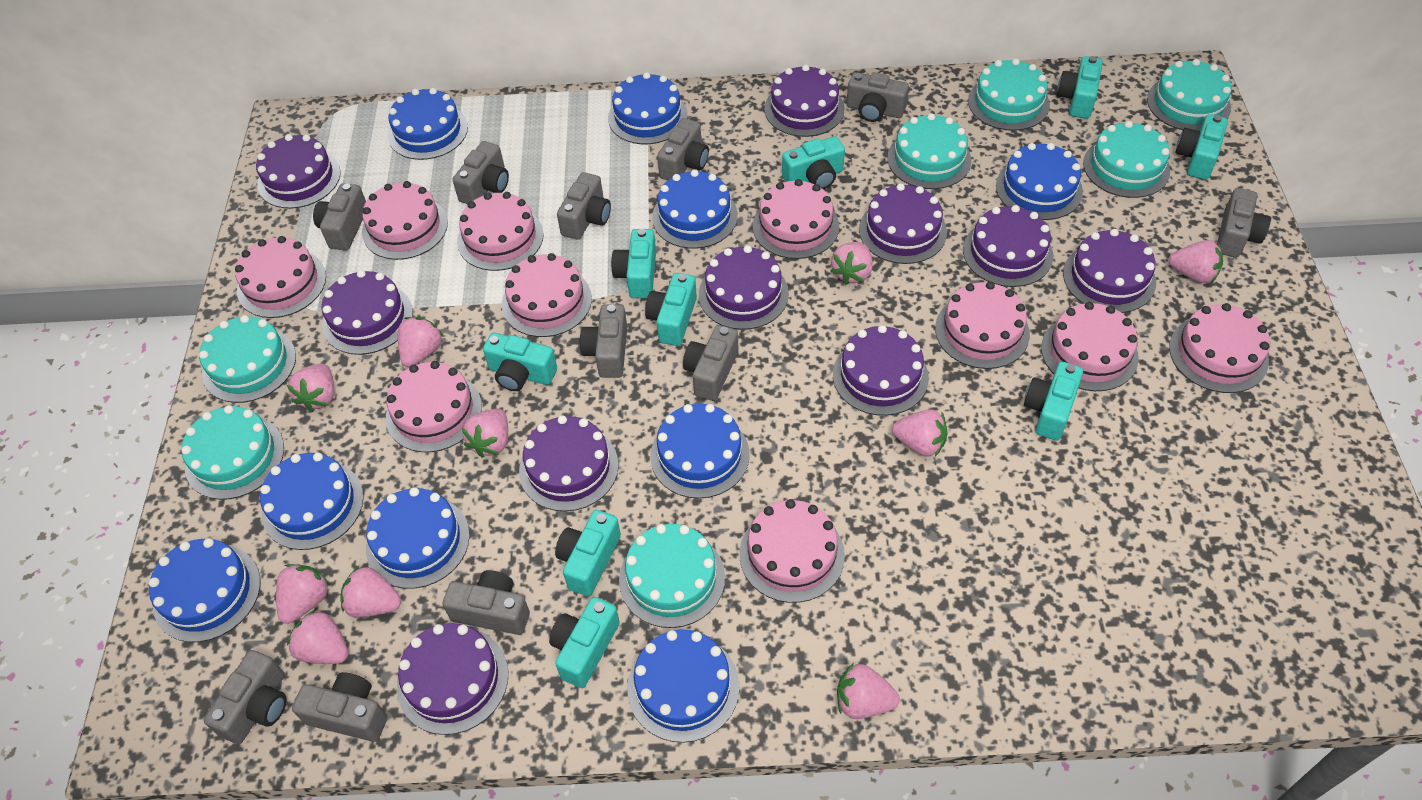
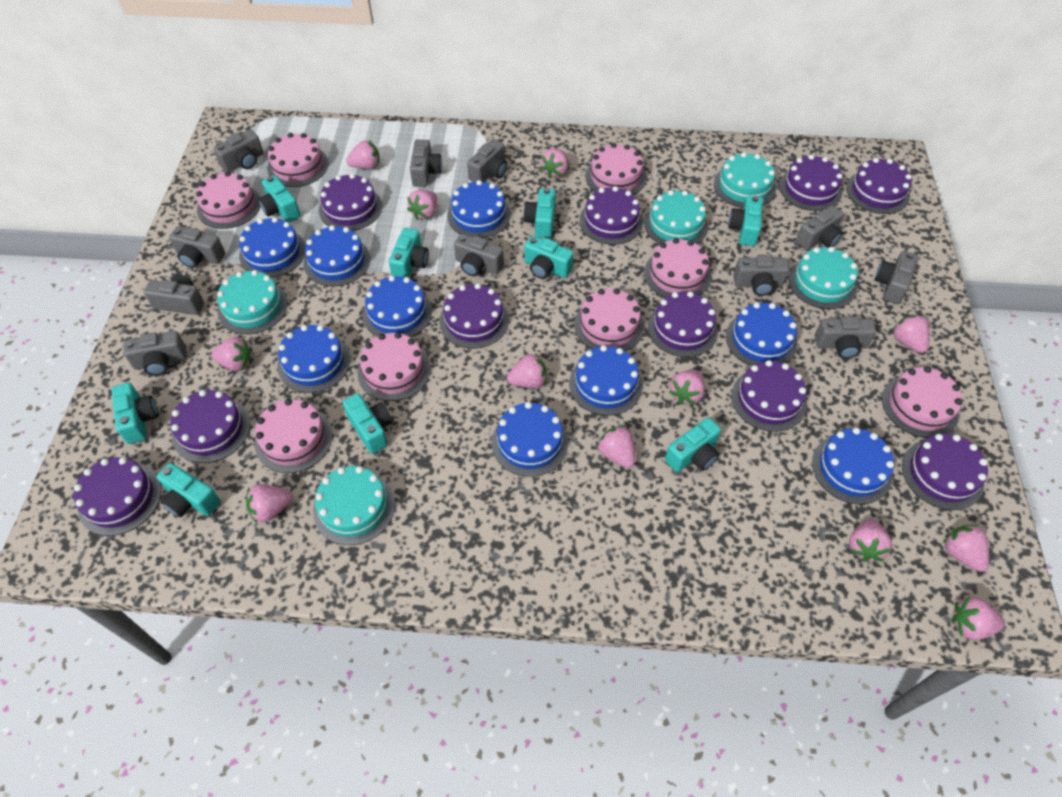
pink cake: 10 -> 8
pink strawberry: 10 -> 12
turquoise cake: 7 -> 5

